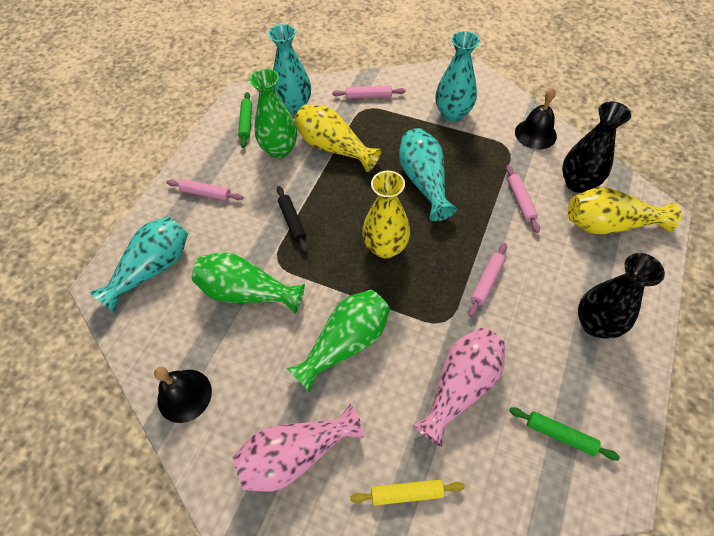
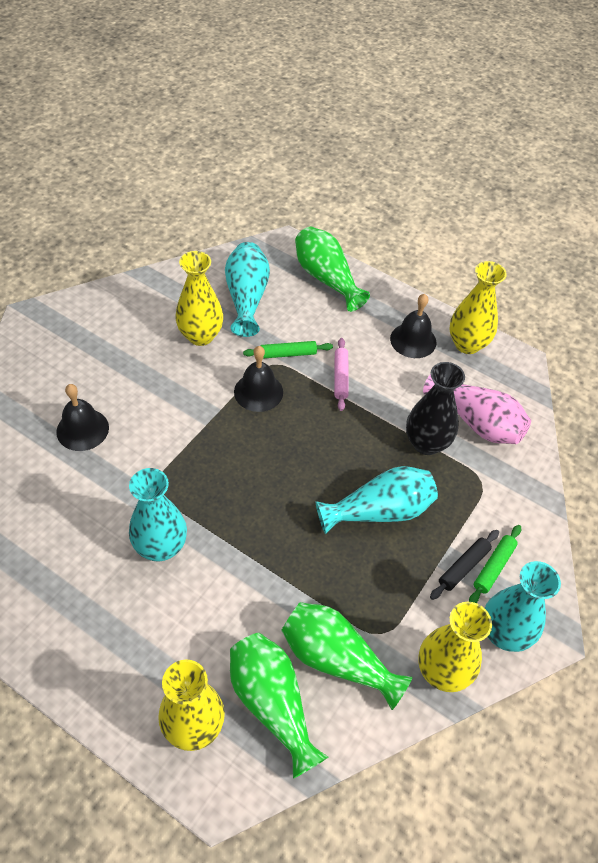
black bell: 2 -> 3
black vase: 2 -> 1
pink rolling pin: 4 -> 1
pink vase: 2 -> 1
yellow rolling pin: 1 -> 0
yellow vase: 3 -> 4

